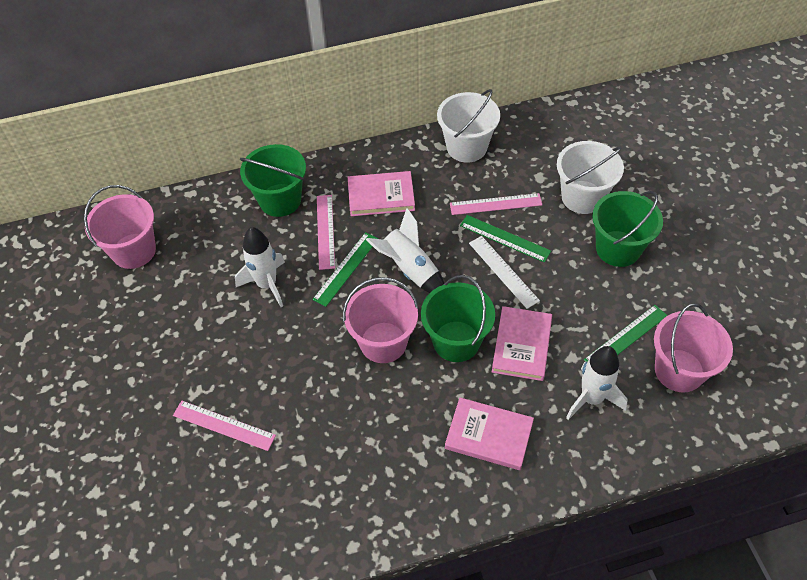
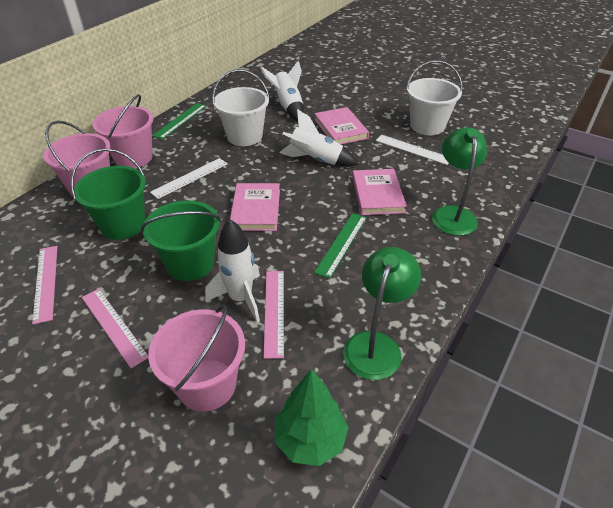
green bucket: 3 -> 2
green lamp: 0 -> 2
green ruler: 3 -> 2
green tree: 0 -> 1
white ruler: 1 -> 2

